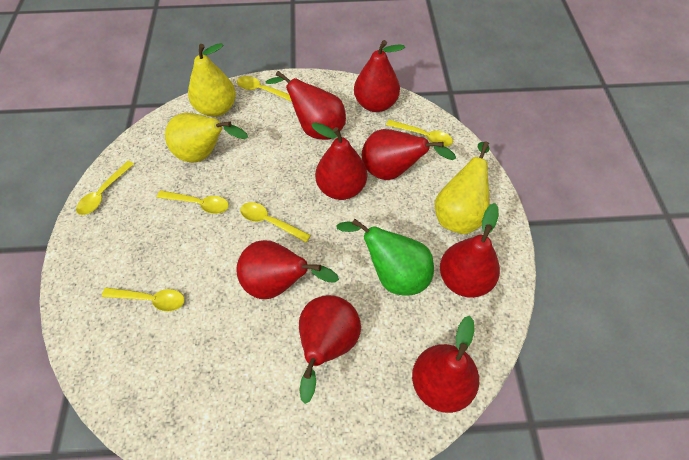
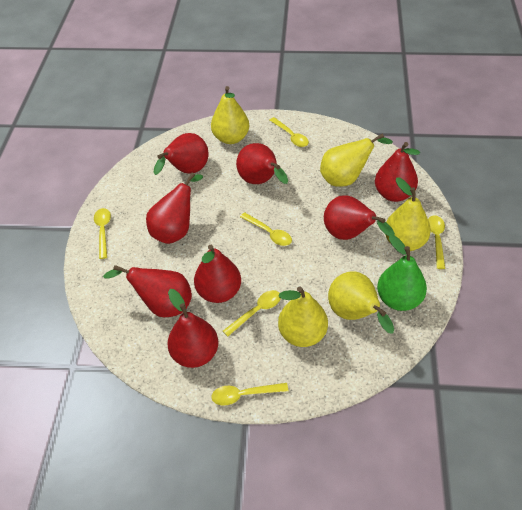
yellow pear: 3 -> 5

